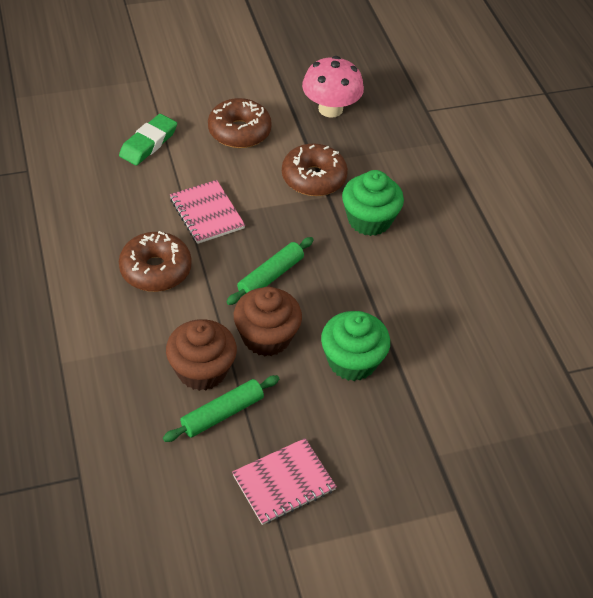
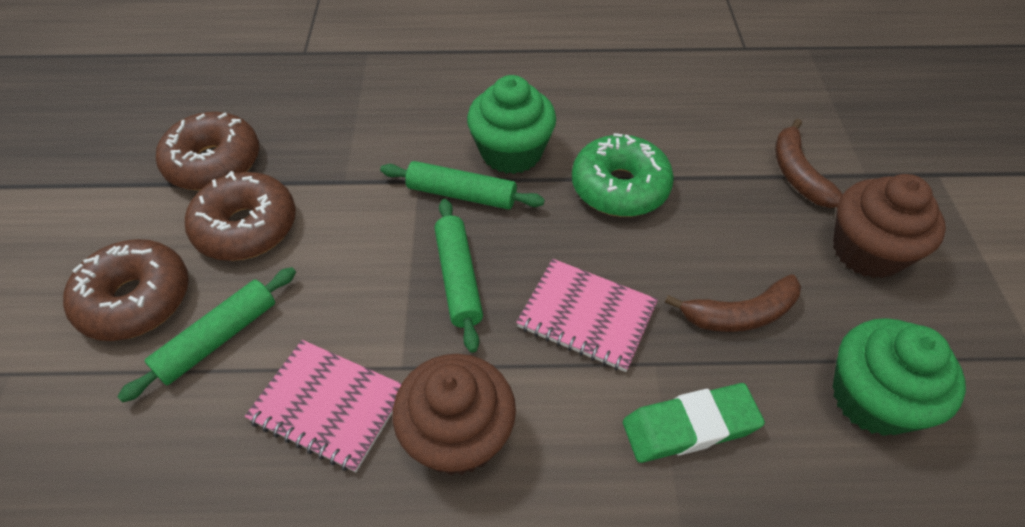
brown banana: 0 -> 2
green donut: 0 -> 1
green rolling pin: 2 -> 3
pink mushroom: 1 -> 0

